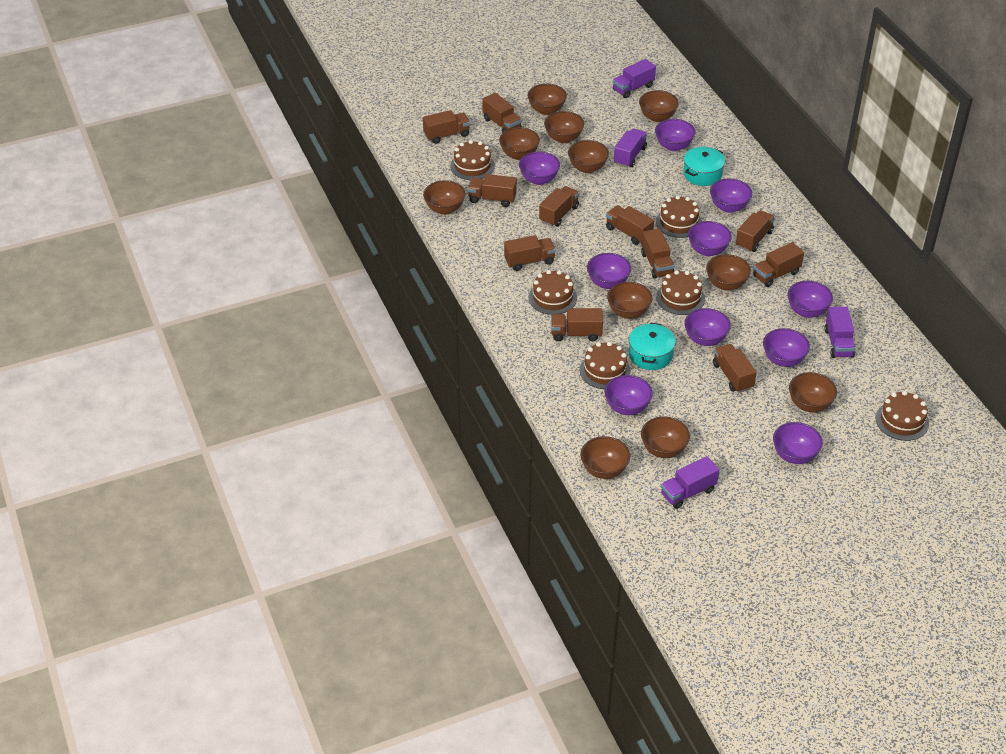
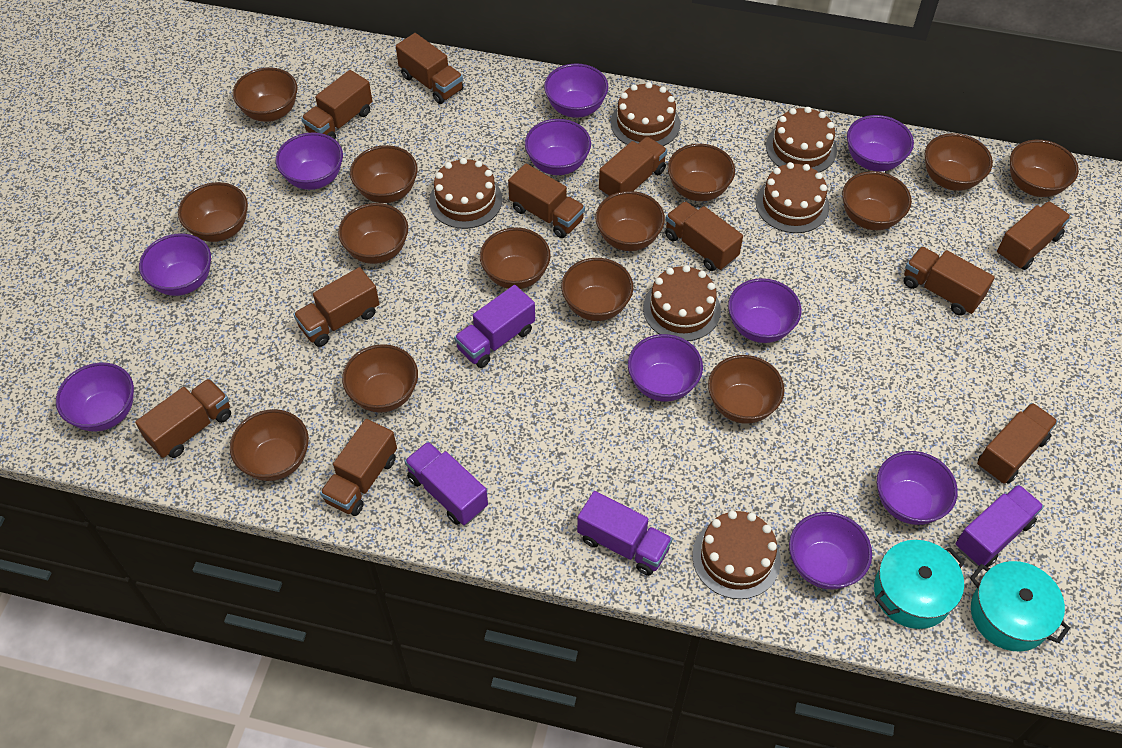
brown bowl: 11 -> 14

